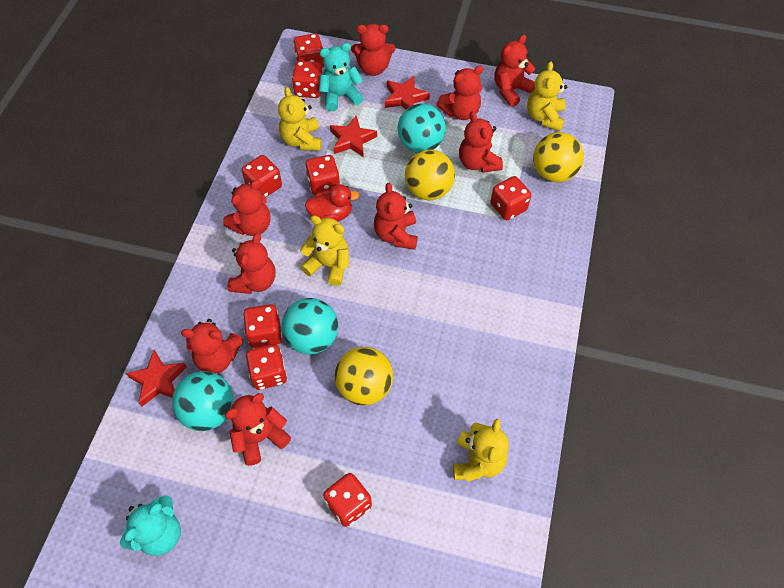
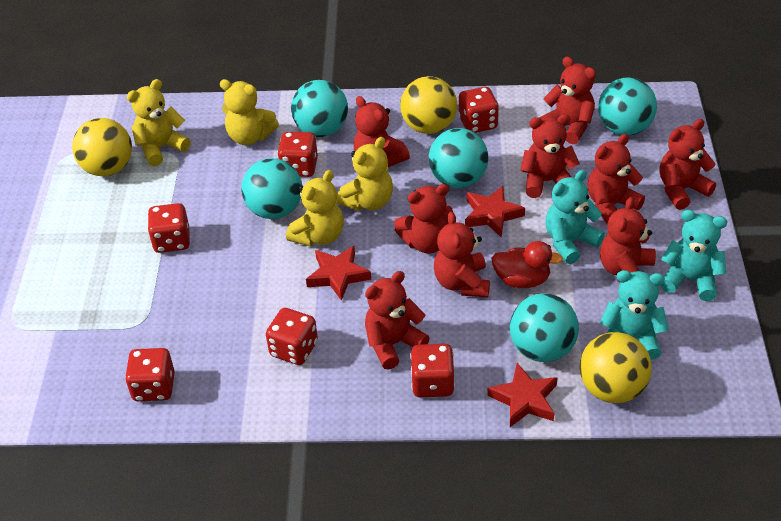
red dice: 8 -> 6
turquoise ball: 3 -> 5
turquoise teddy bear: 2 -> 3

